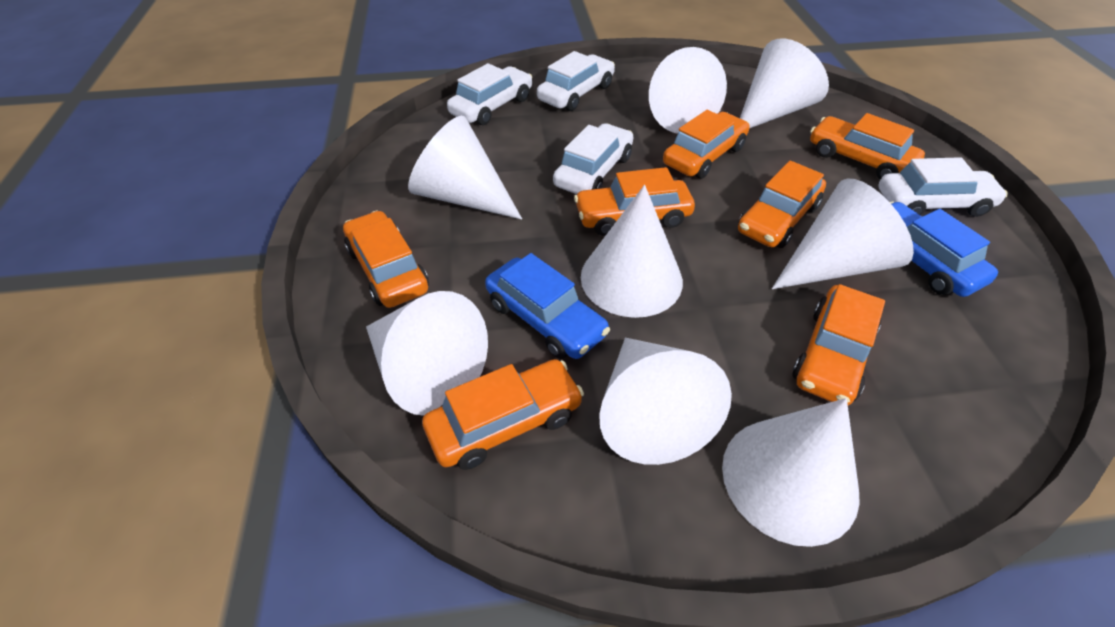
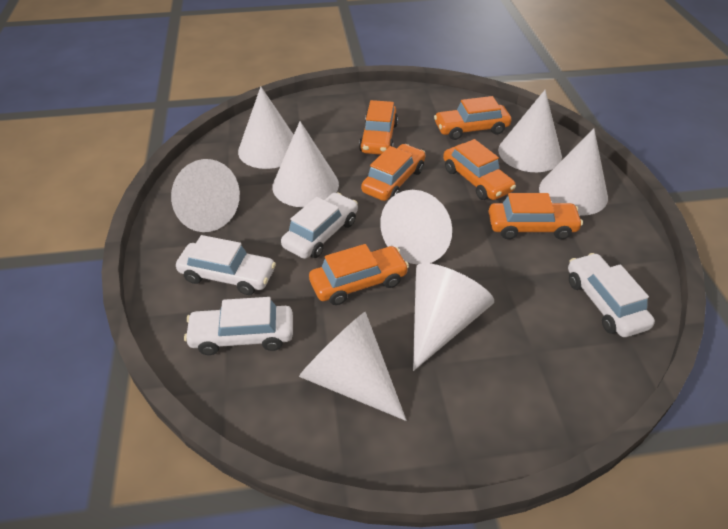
blue car: 2 -> 0
orange car: 7 -> 6

